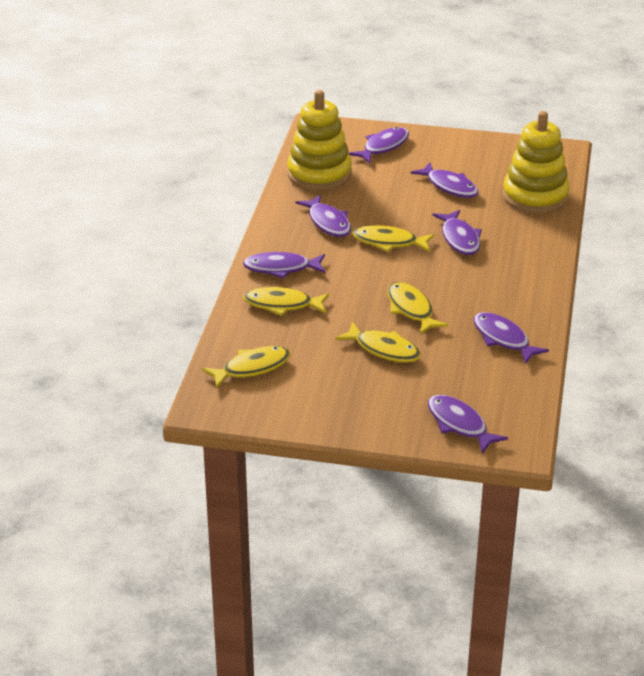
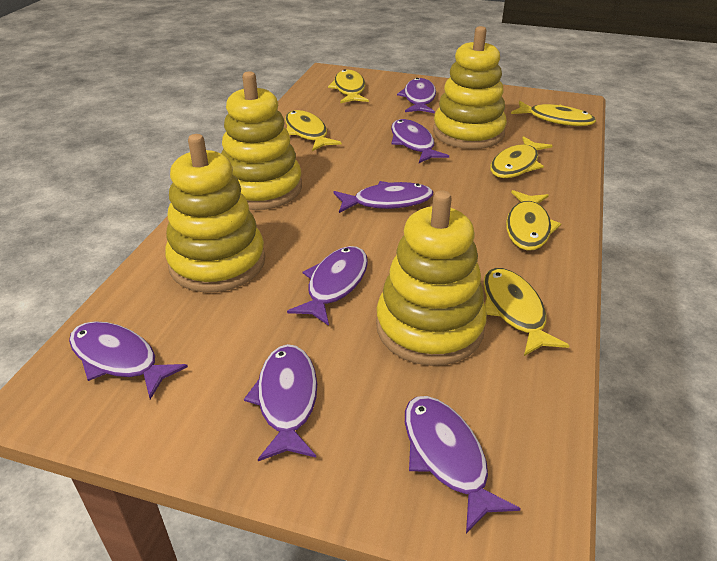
yellow fish: 5 -> 6
yellow stacking toy: 2 -> 4

